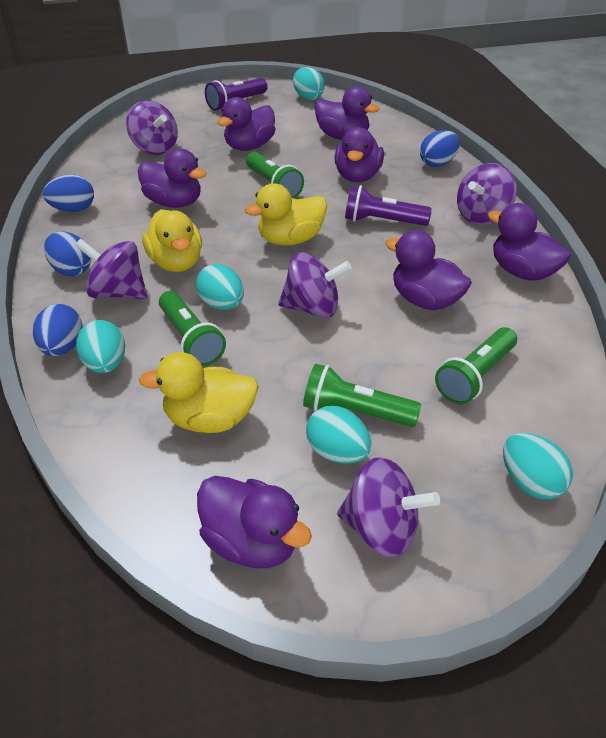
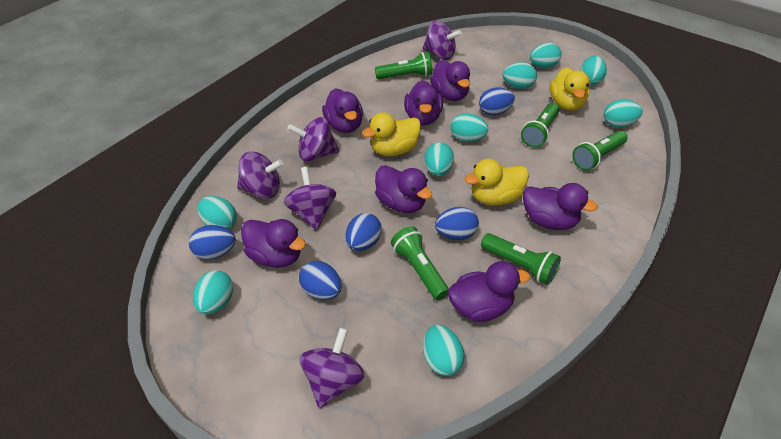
blue egg: 4 -> 5
green flashlight: 4 -> 5
purple flashlight: 2 -> 0
turquoise egg: 5 -> 9

